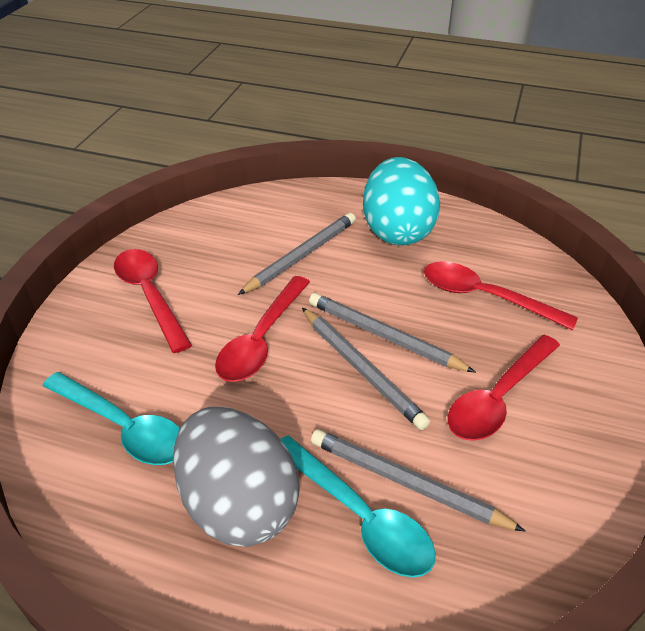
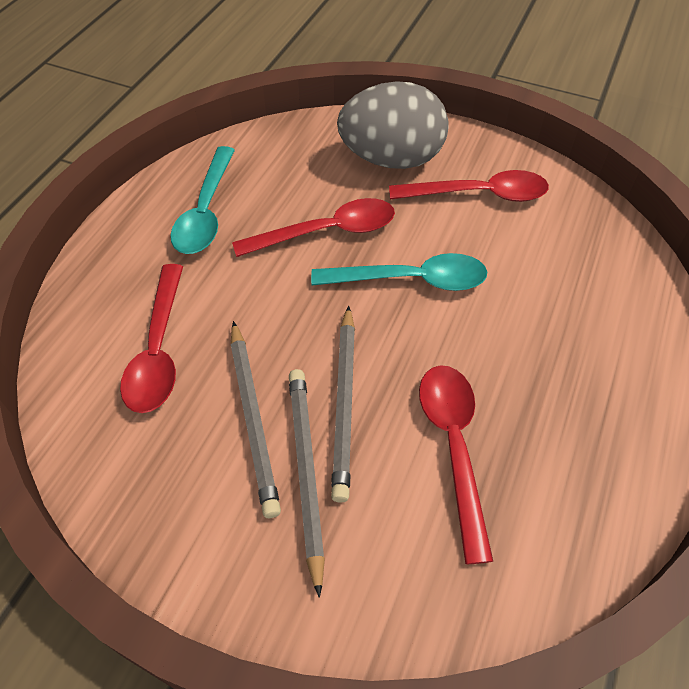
grey pencil: 4 -> 3
turquoise egg: 1 -> 0

